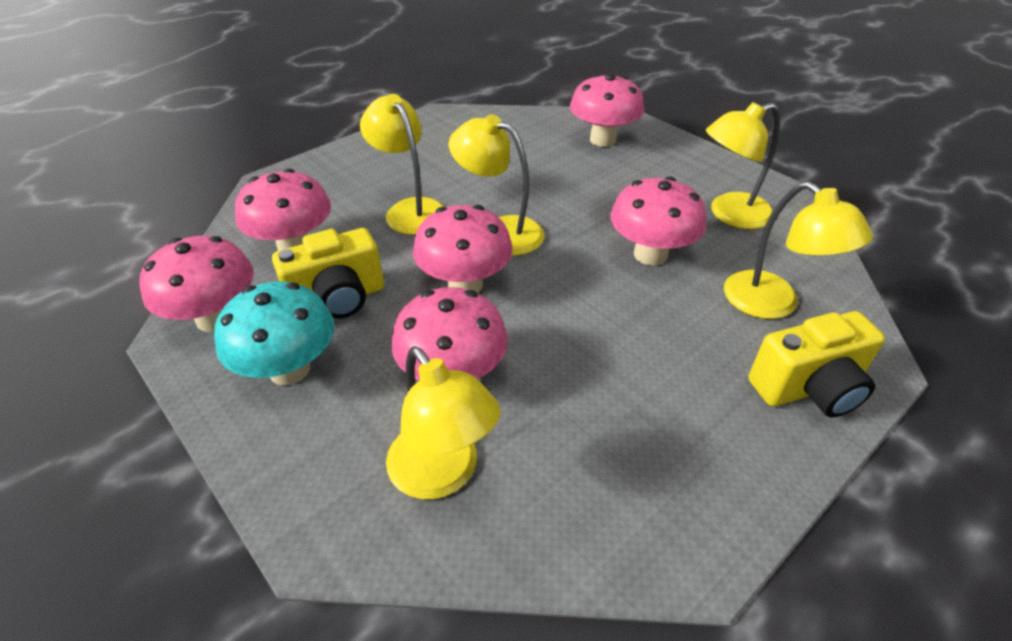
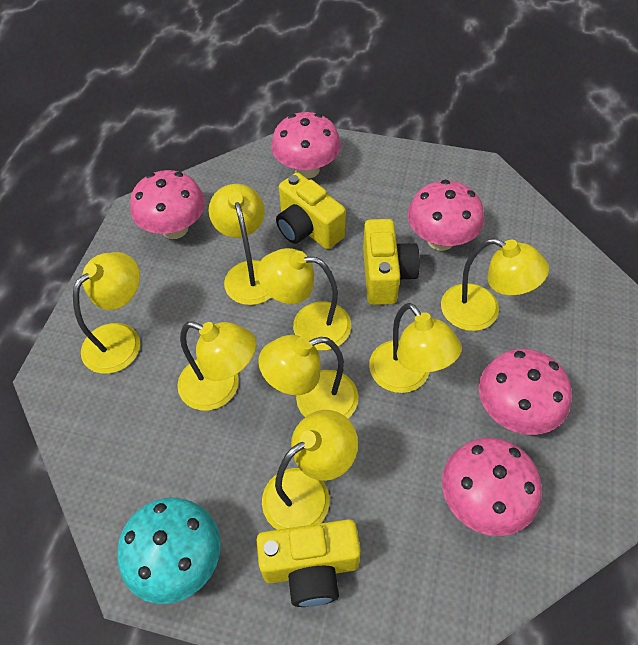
pink mushroom: 6 -> 5
yellow camera: 2 -> 3
yellow lamp: 5 -> 8

